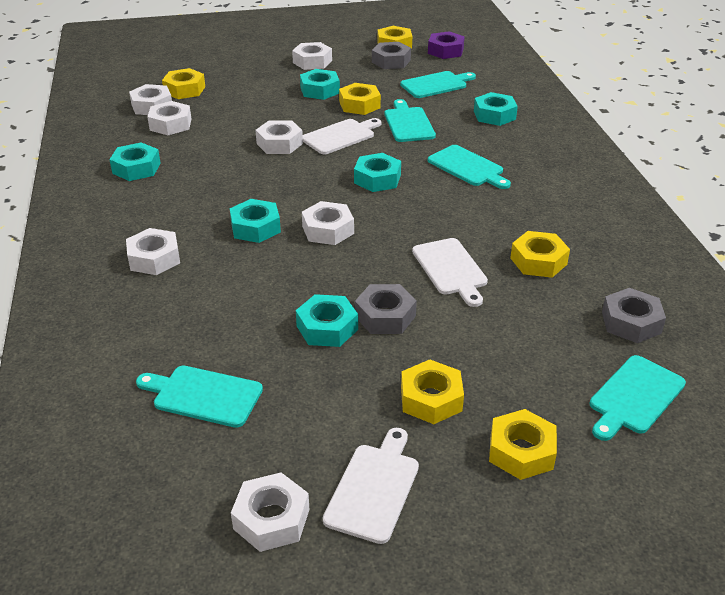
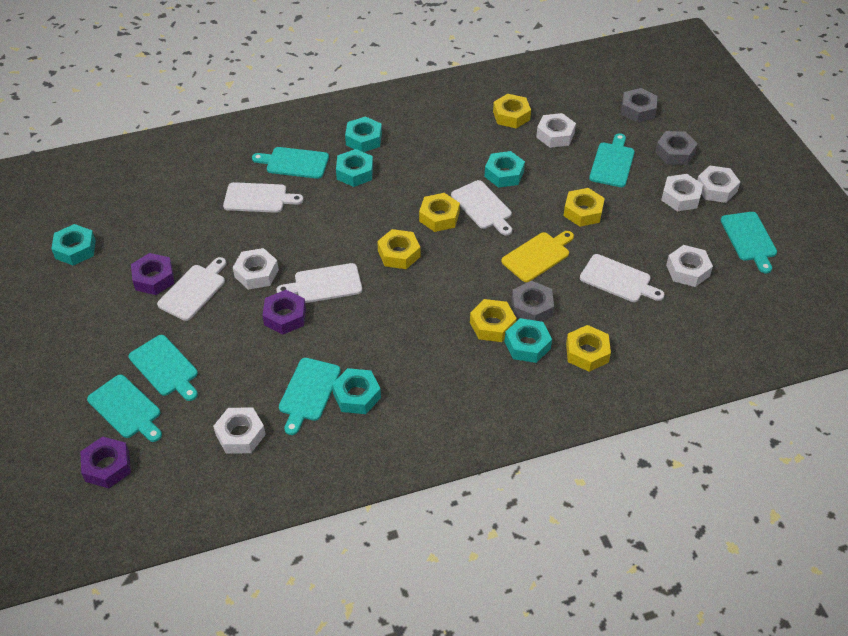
purple nut: 1 -> 3
turquoise cutting board: 5 -> 6
white cutting board: 3 -> 5
white nut: 7 -> 6
yellow cutting board: 0 -> 1

